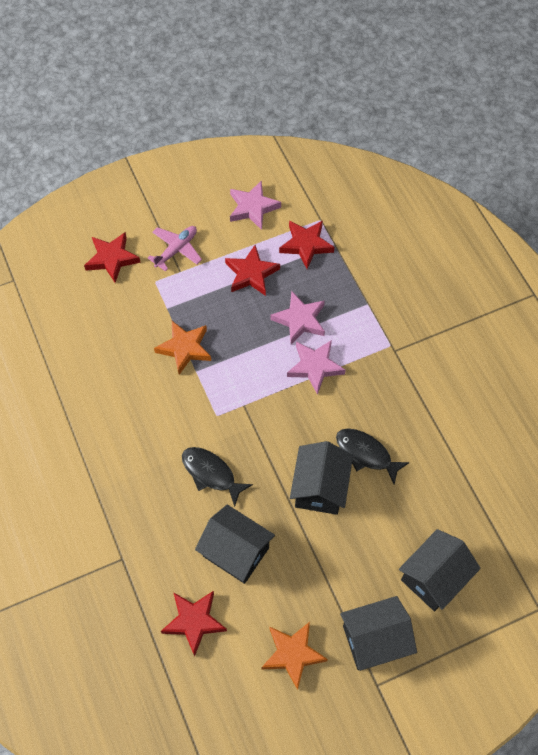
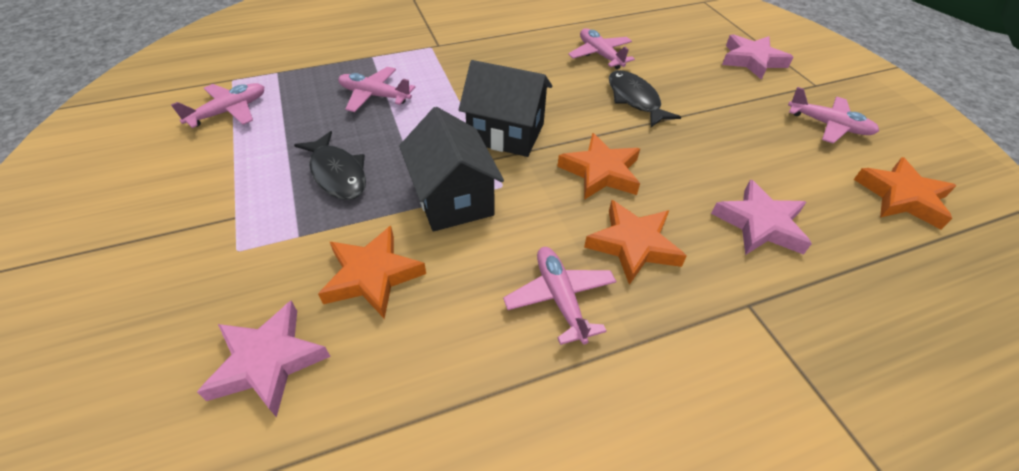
black house: 4 -> 2
orange star: 2 -> 4
pink plane: 1 -> 5
red star: 4 -> 0

